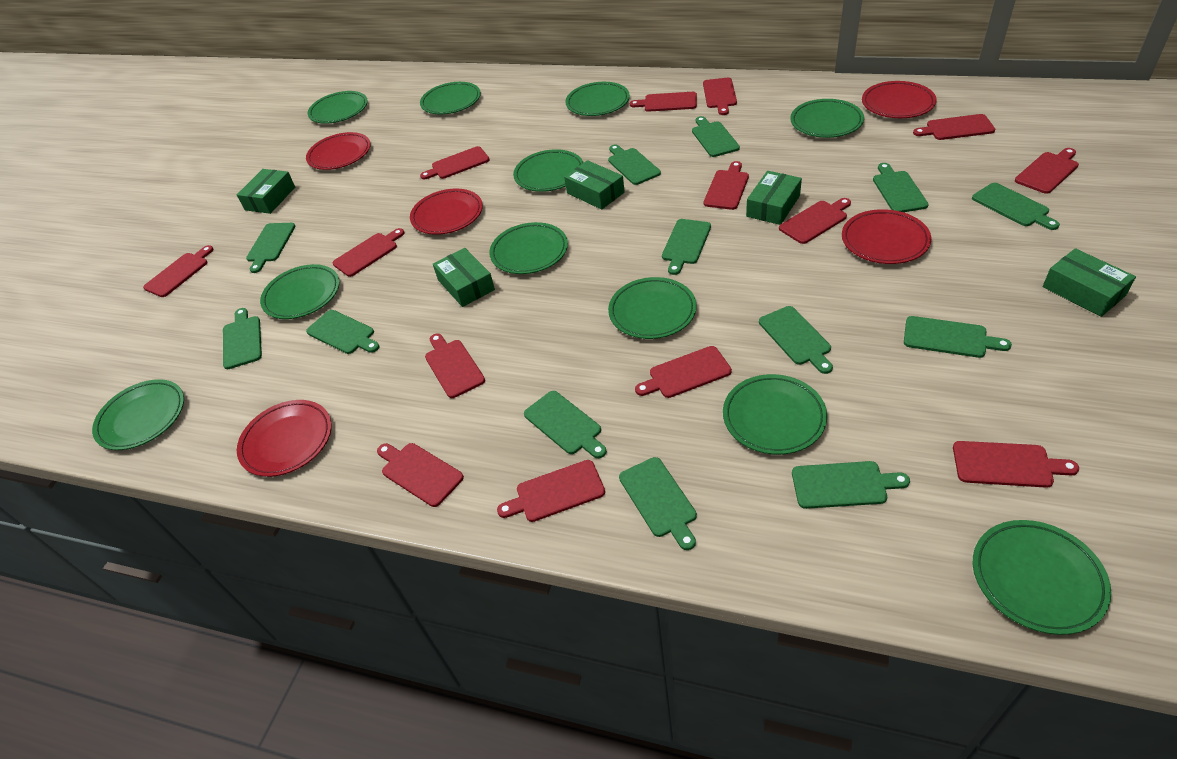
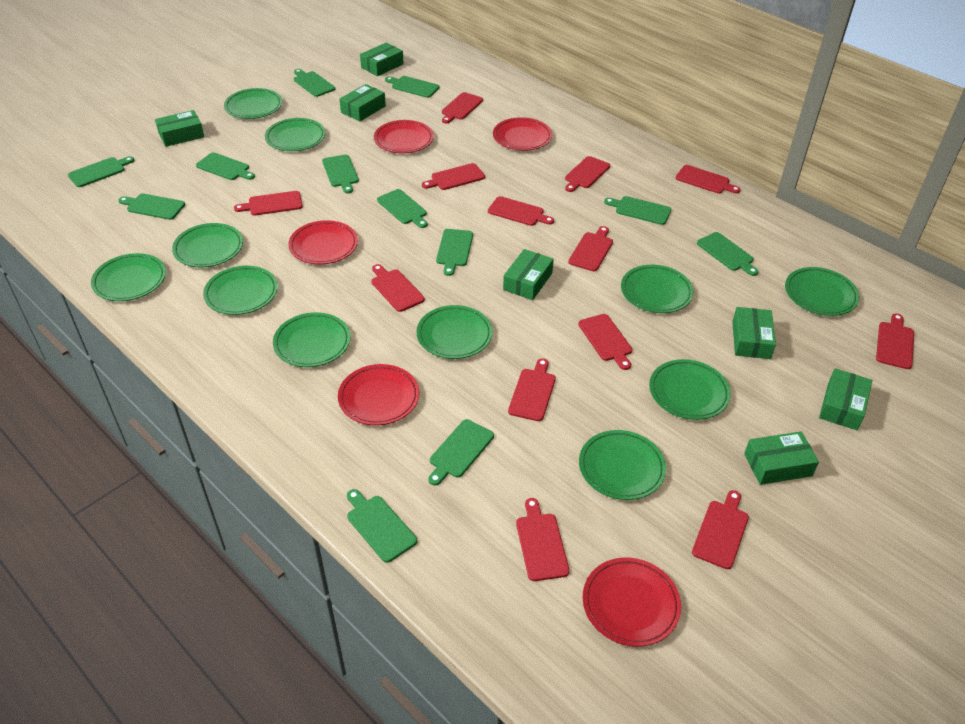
green box: 5 -> 7
green cutting board: 13 -> 12
red cutting board: 14 -> 13

